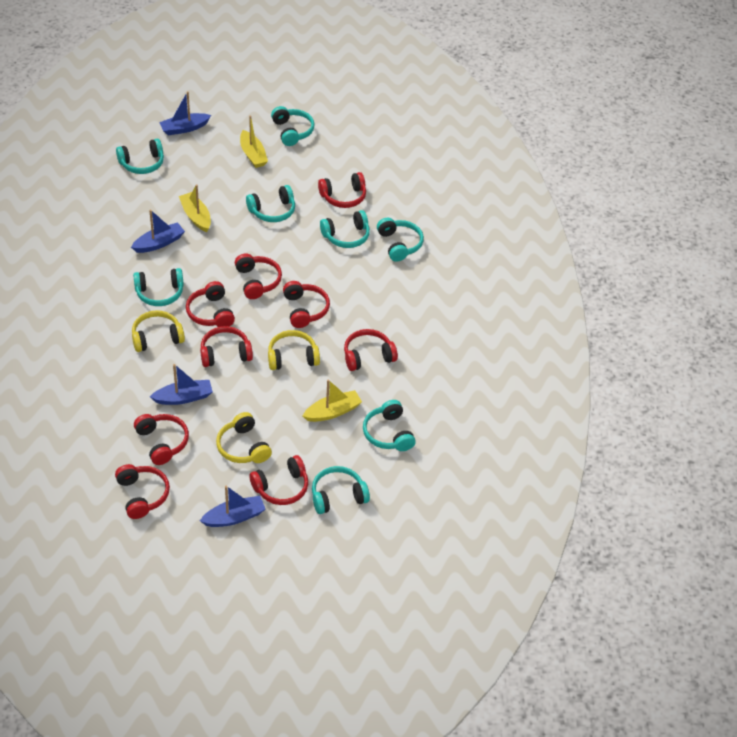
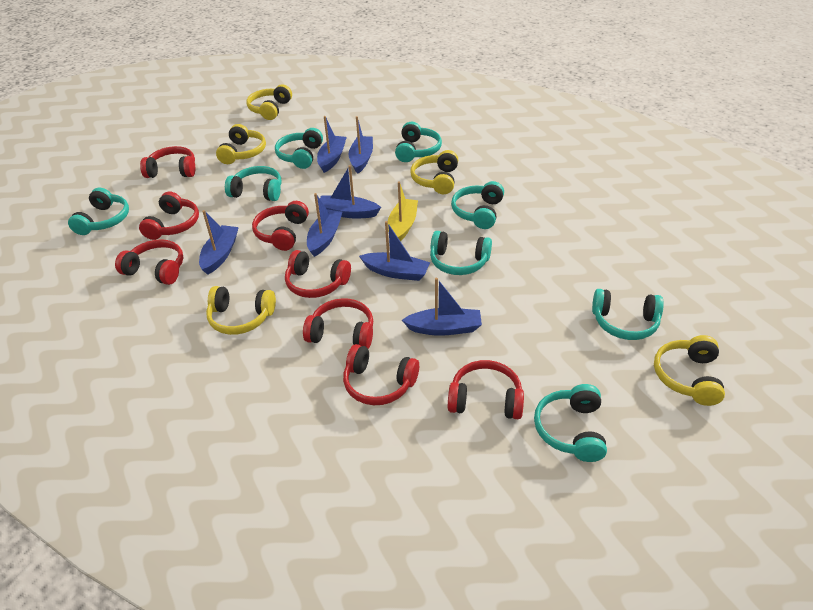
blue boat: 4 -> 7
red headphones: 9 -> 8
yellow boat: 3 -> 1
yellow headphones: 3 -> 5

